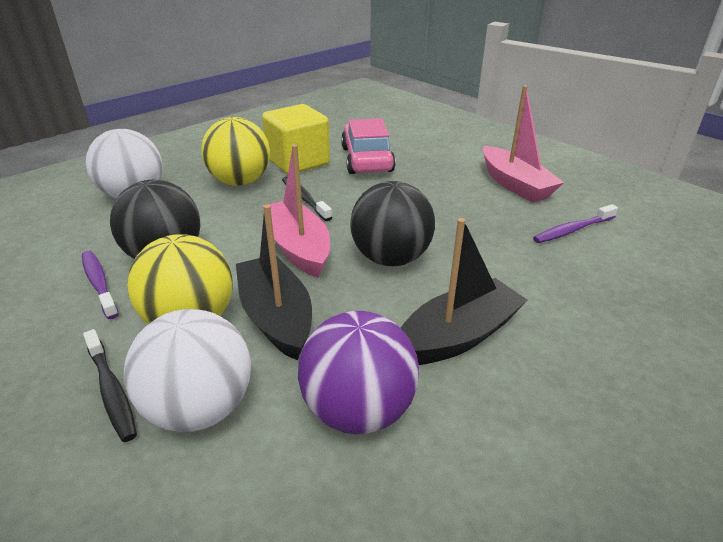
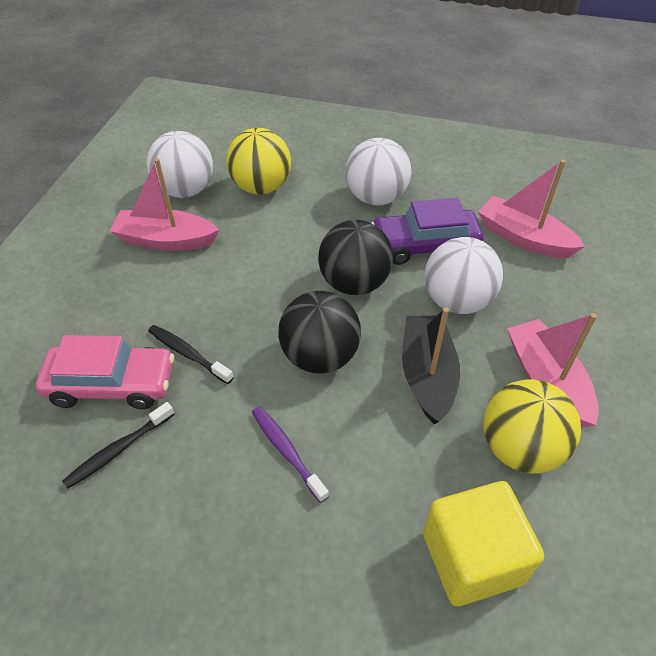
black boat: 2 -> 1
pink boat: 2 -> 3
purple ball: 1 -> 0
purple car: 0 -> 1
purple toothbrush: 2 -> 1
white ball: 2 -> 3

